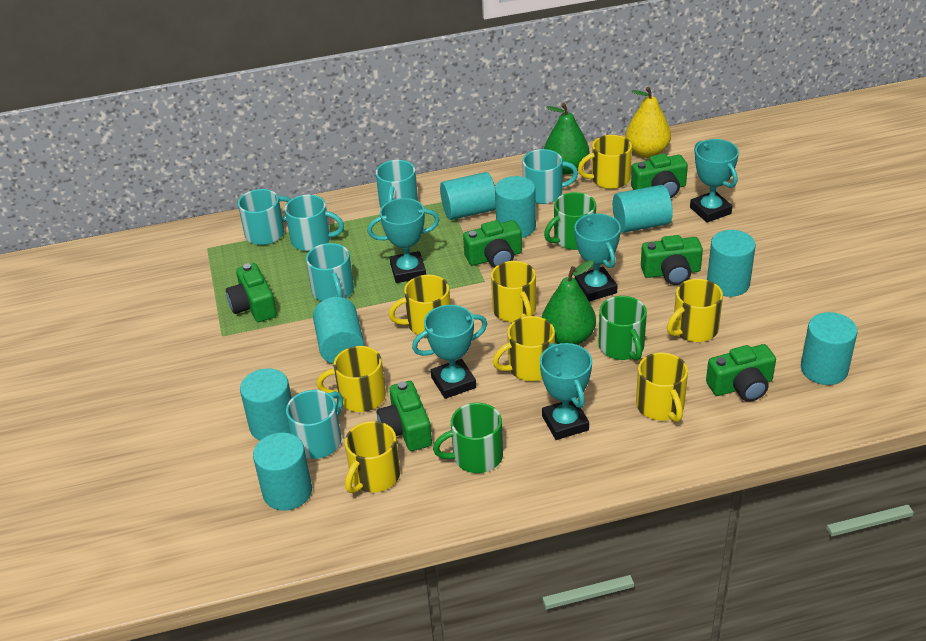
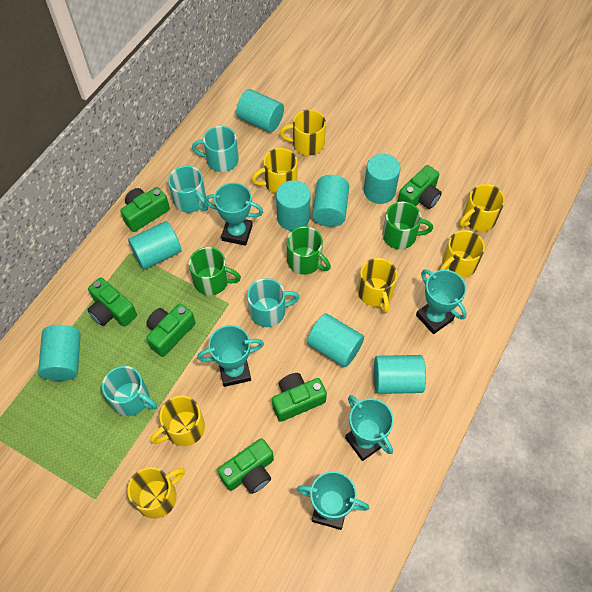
green pear: 2 -> 0
turquoise mug: 6 -> 4
yellow mug: 8 -> 7
yellow pear: 1 -> 0

